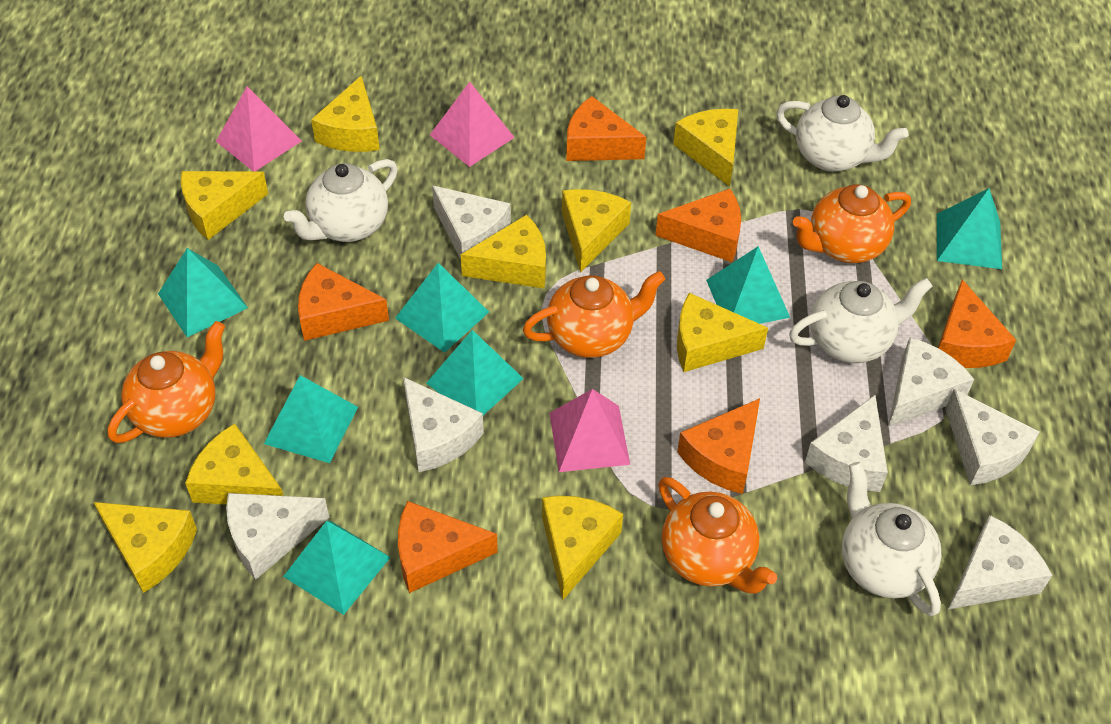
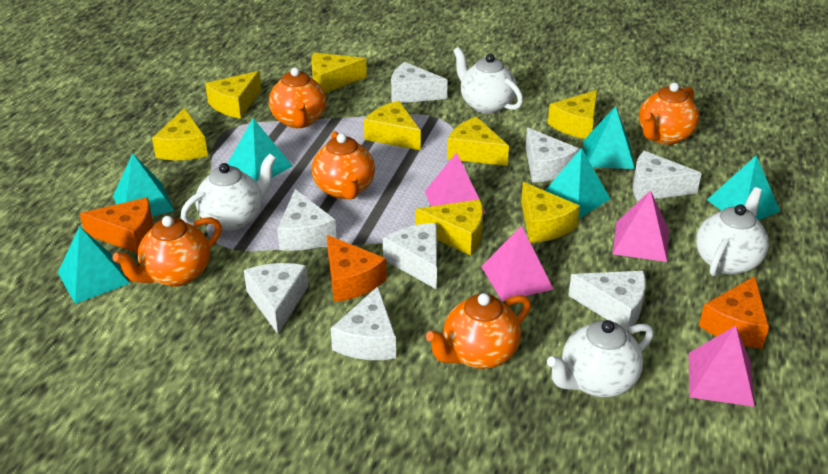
orange cheese: 6 -> 3
orange teapot: 4 -> 5
pink pyramid: 3 -> 4
turquoise pyramid: 7 -> 6
white cheese: 7 -> 8
yellow cheese: 9 -> 8

